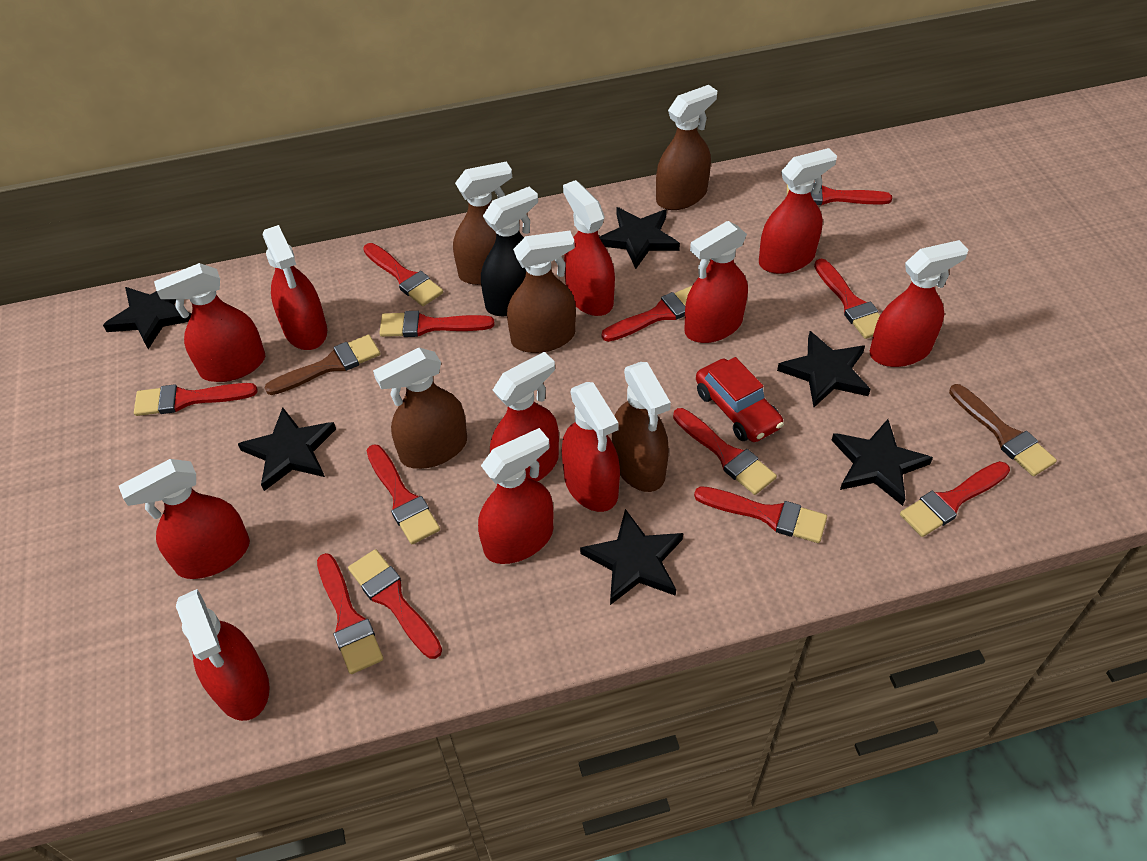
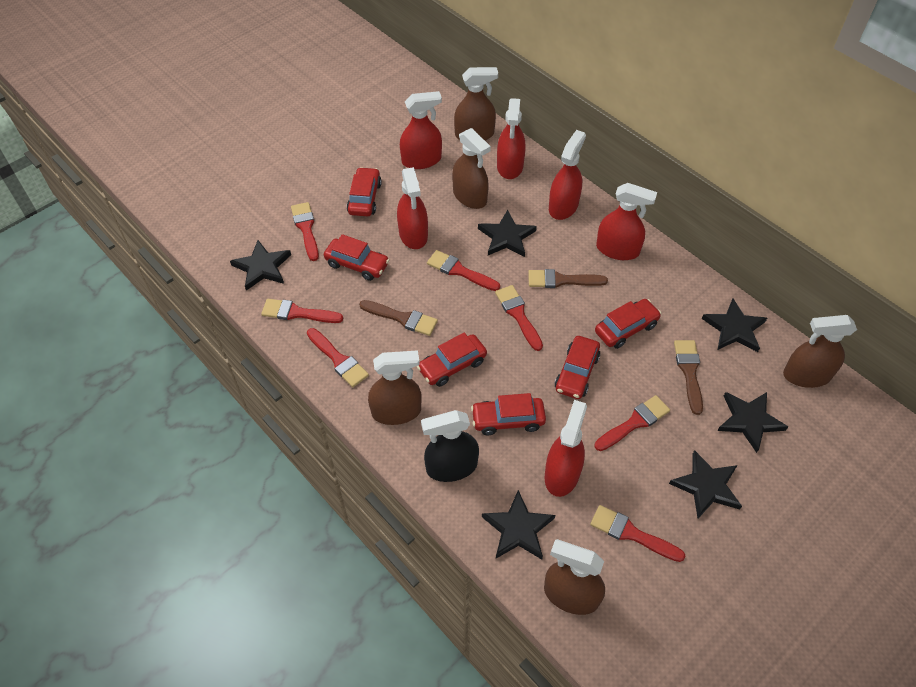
brown brush: 2 -> 3
red brush: 12 -> 7
red car: 1 -> 6
red spray bottle: 11 -> 6

